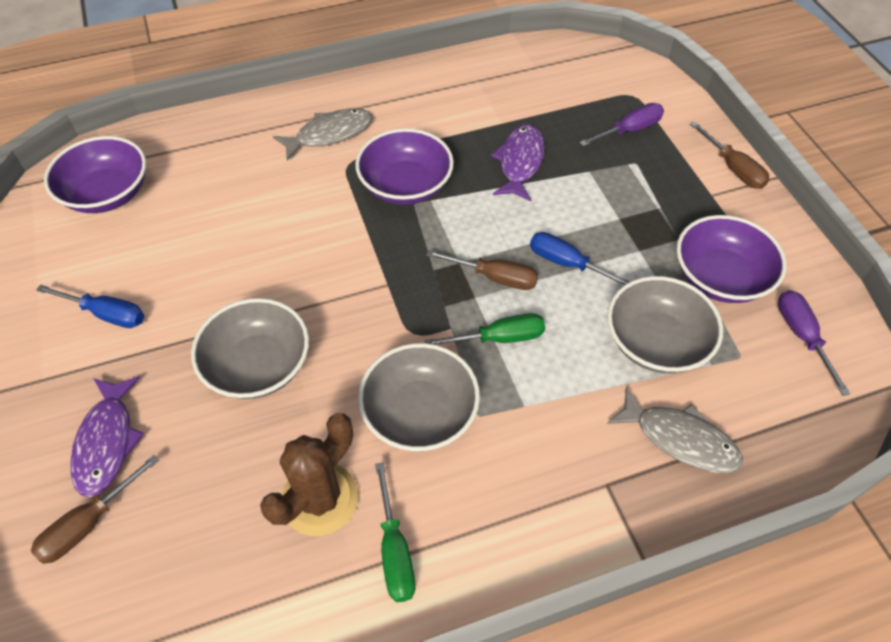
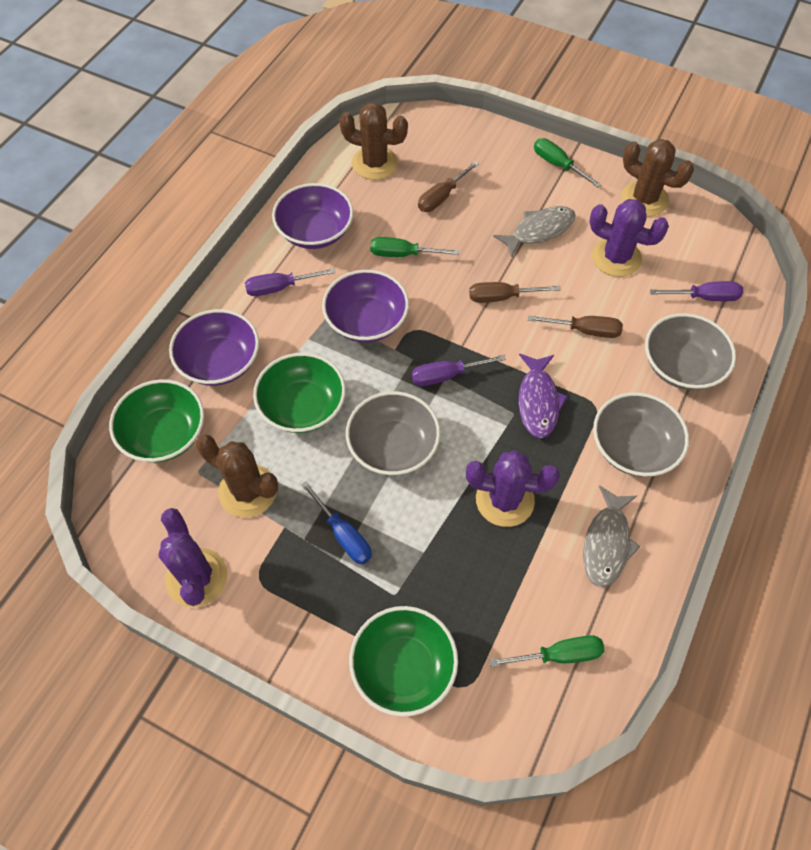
blue screwdriver: 2 -> 1
brown cactus: 1 -> 3
green bowl: 0 -> 3
green screwdriver: 2 -> 3
purple cactus: 0 -> 3
purple fish: 2 -> 1
purple screwdriver: 2 -> 3

